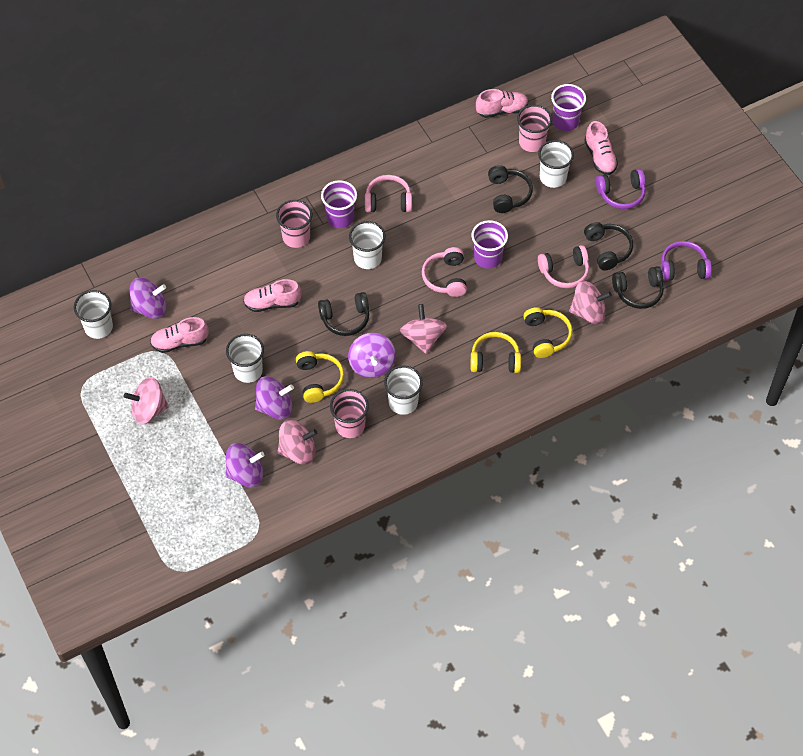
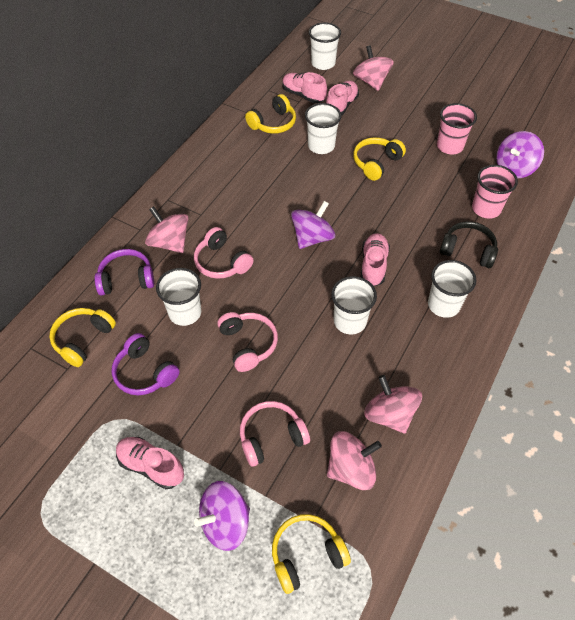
black headphones: 4 -> 1
pink cup: 3 -> 2
purple cup: 3 -> 0
purple spinning top: 4 -> 3
yellow headphones: 3 -> 4

